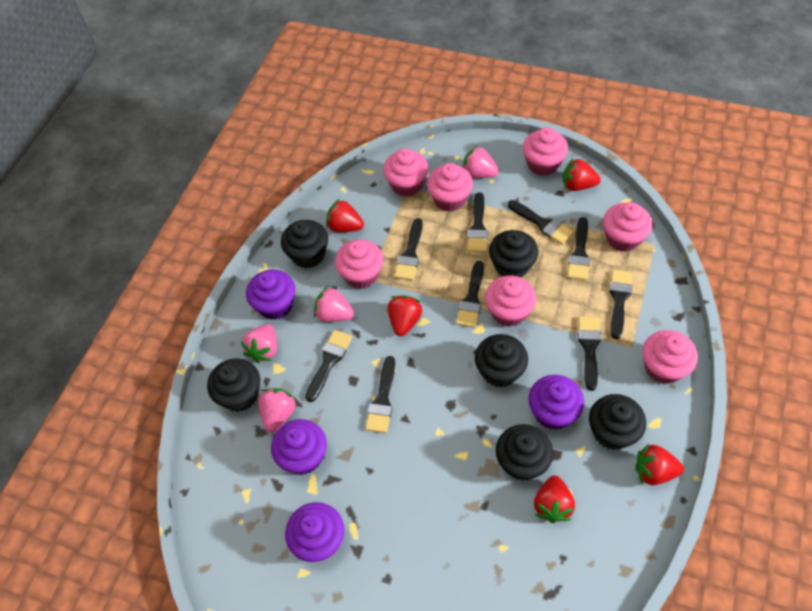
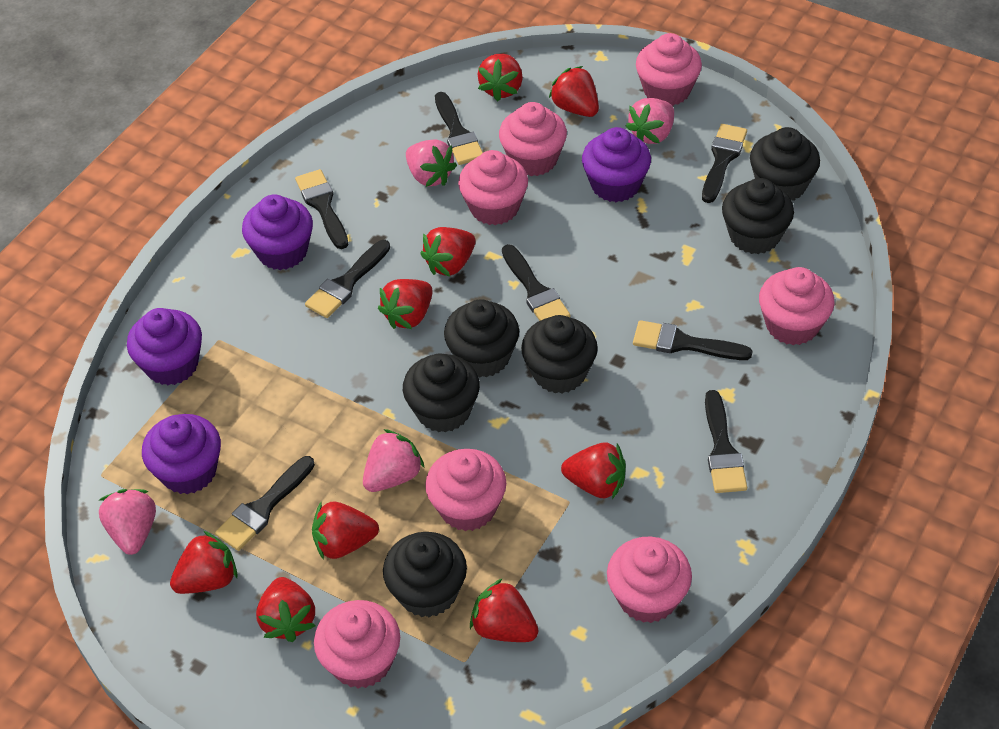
black brush: 9 -> 8
red strawberry: 5 -> 9

